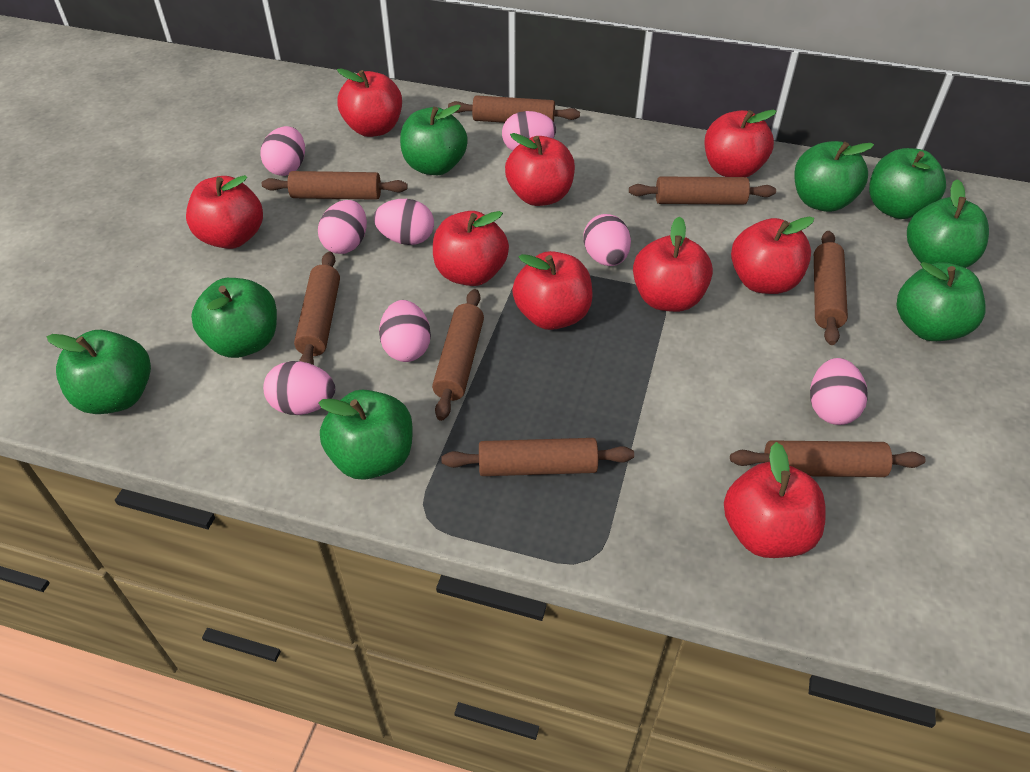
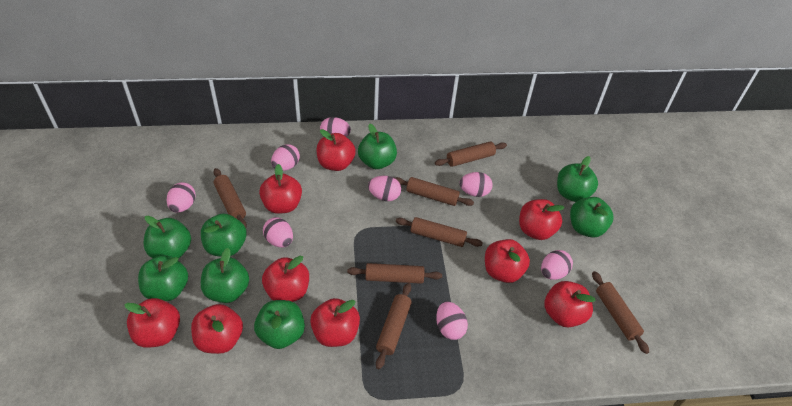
brown rolling pin: 8 -> 7

